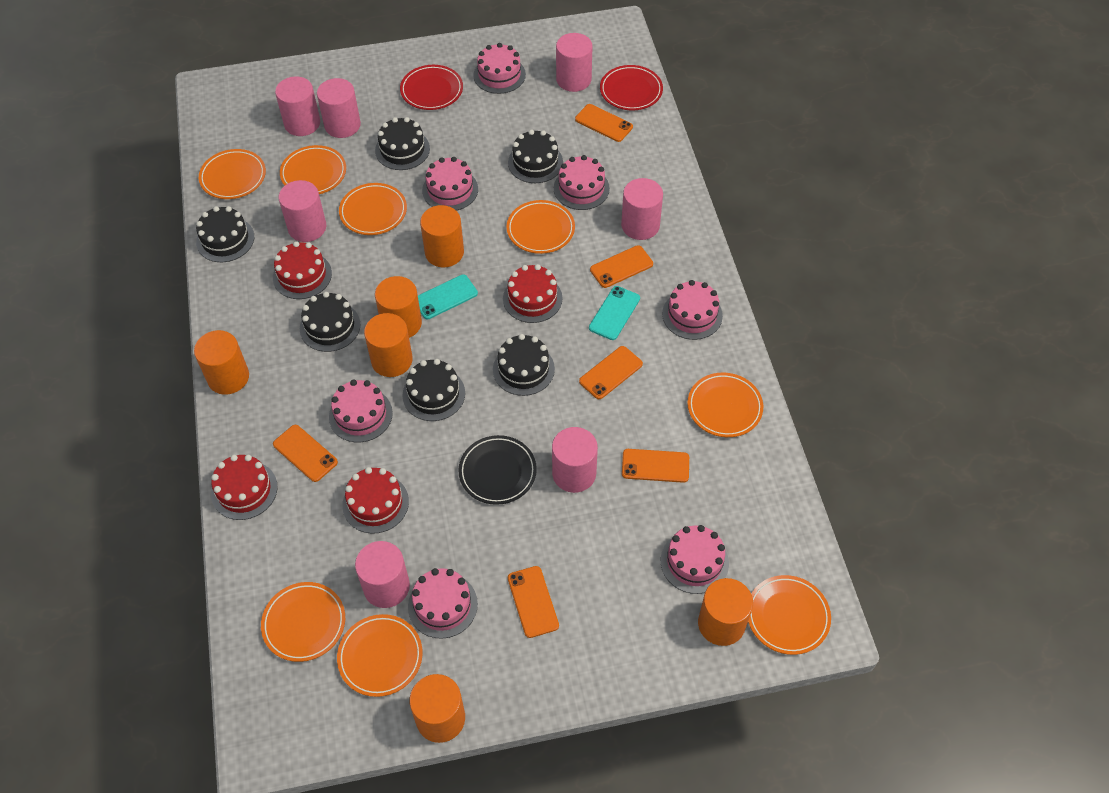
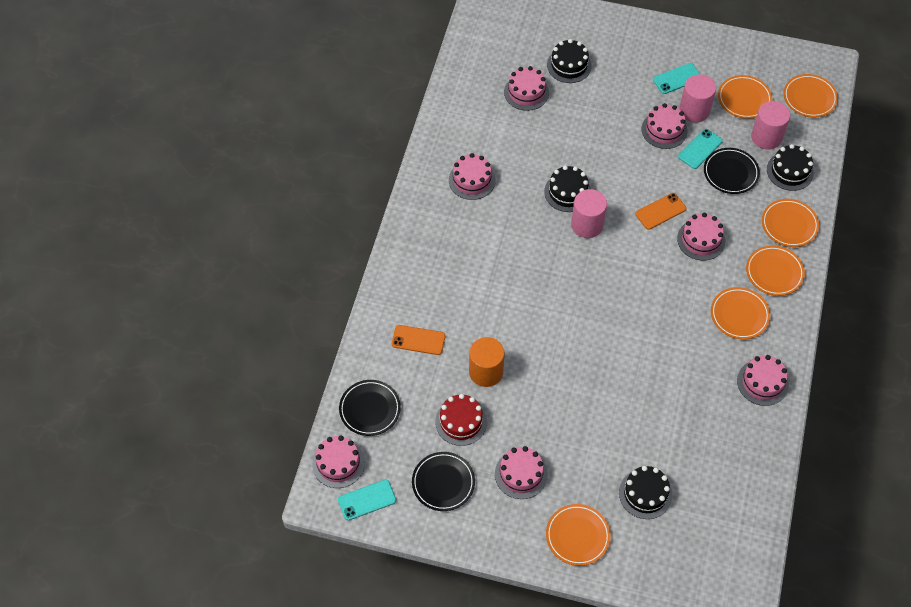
black cake: 6 -> 4
black plate: 1 -> 3
orange cylinder: 6 -> 1
orange phone: 6 -> 2
orange plate: 8 -> 6
pink cylinder: 7 -> 3
red cake: 4 -> 1
red plate: 2 -> 0
turquoise phone: 2 -> 3

